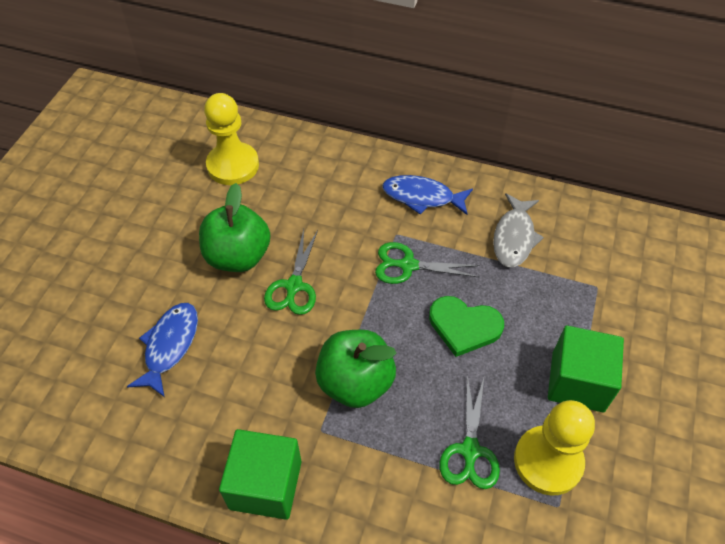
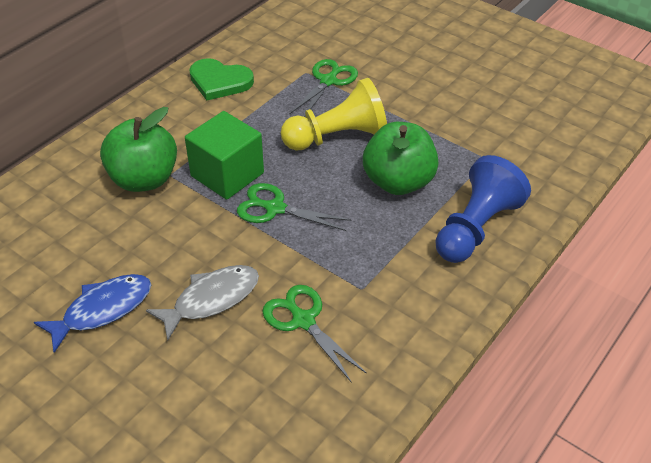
blue fish: 2 -> 1
blue pawn: 0 -> 1
green cube: 2 -> 1
yellow pawn: 2 -> 1

